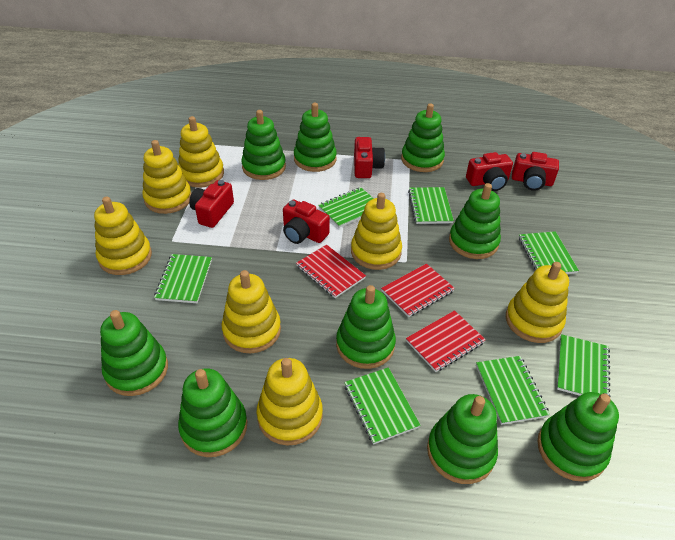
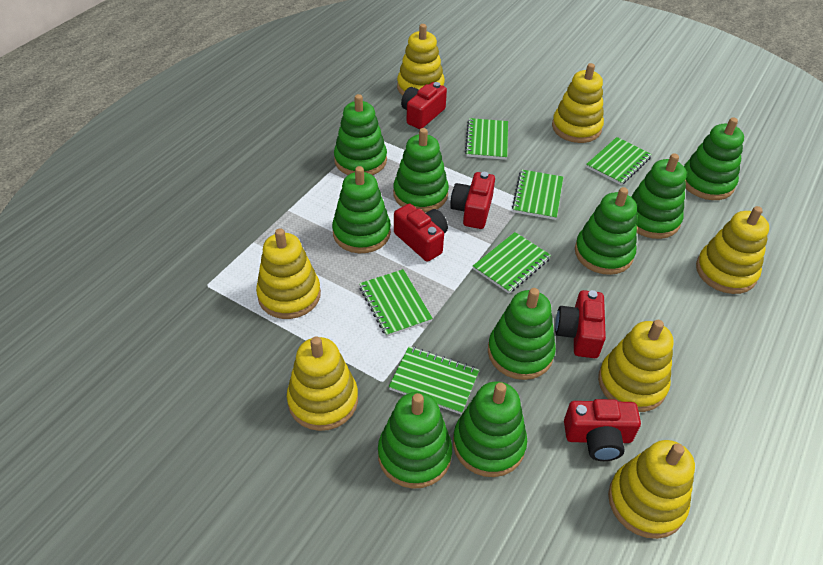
green notebook: 7 -> 6
red notebook: 3 -> 0

